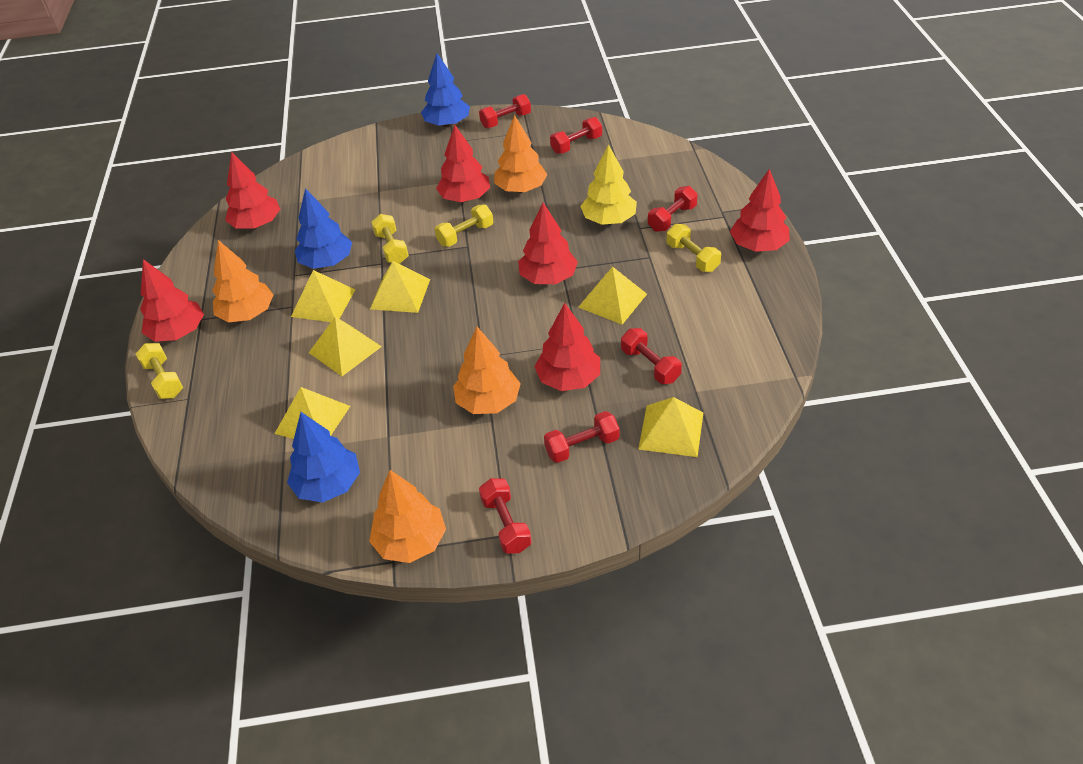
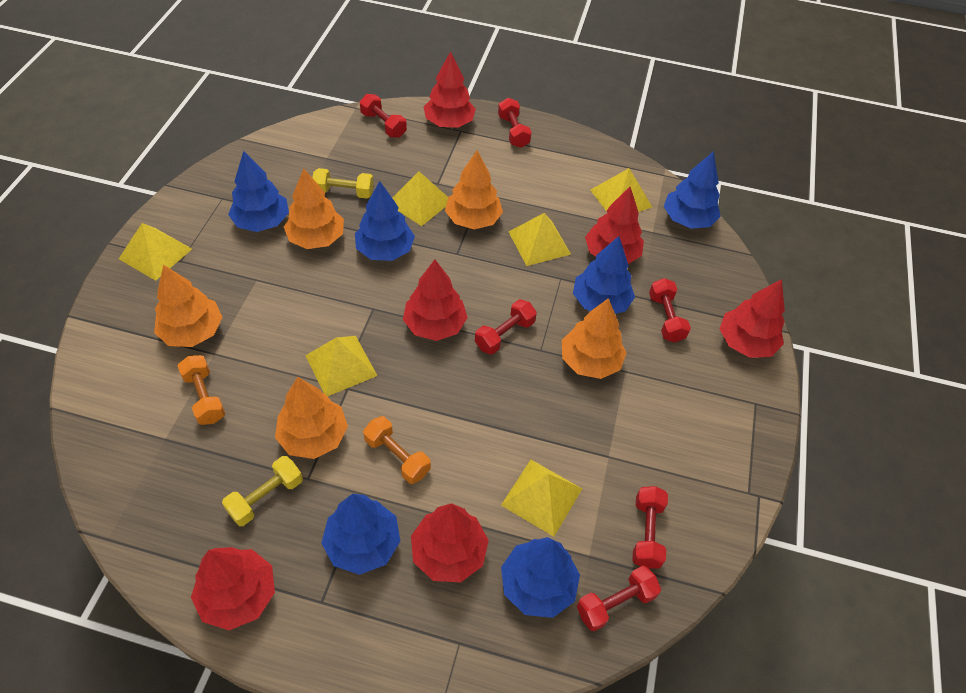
blue tree: 3 -> 6
orange dumbbell: 0 -> 2
orange tree: 4 -> 5
yellow dumbbell: 4 -> 2
yellow tree: 1 -> 0

